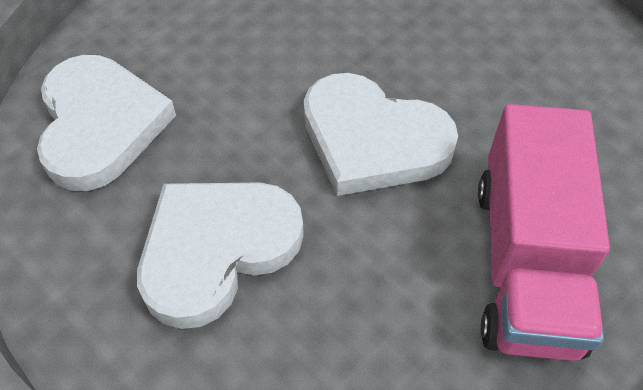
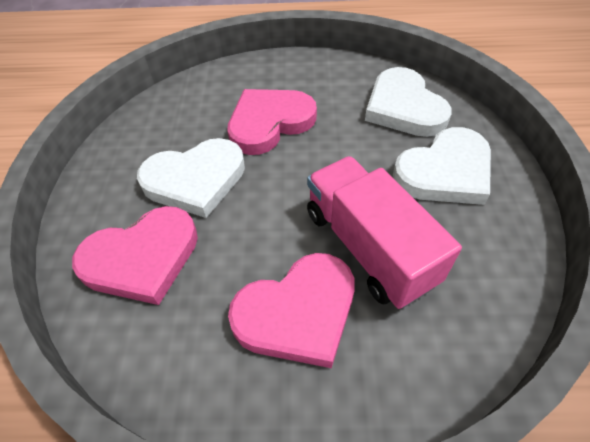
pink heart: 0 -> 3

